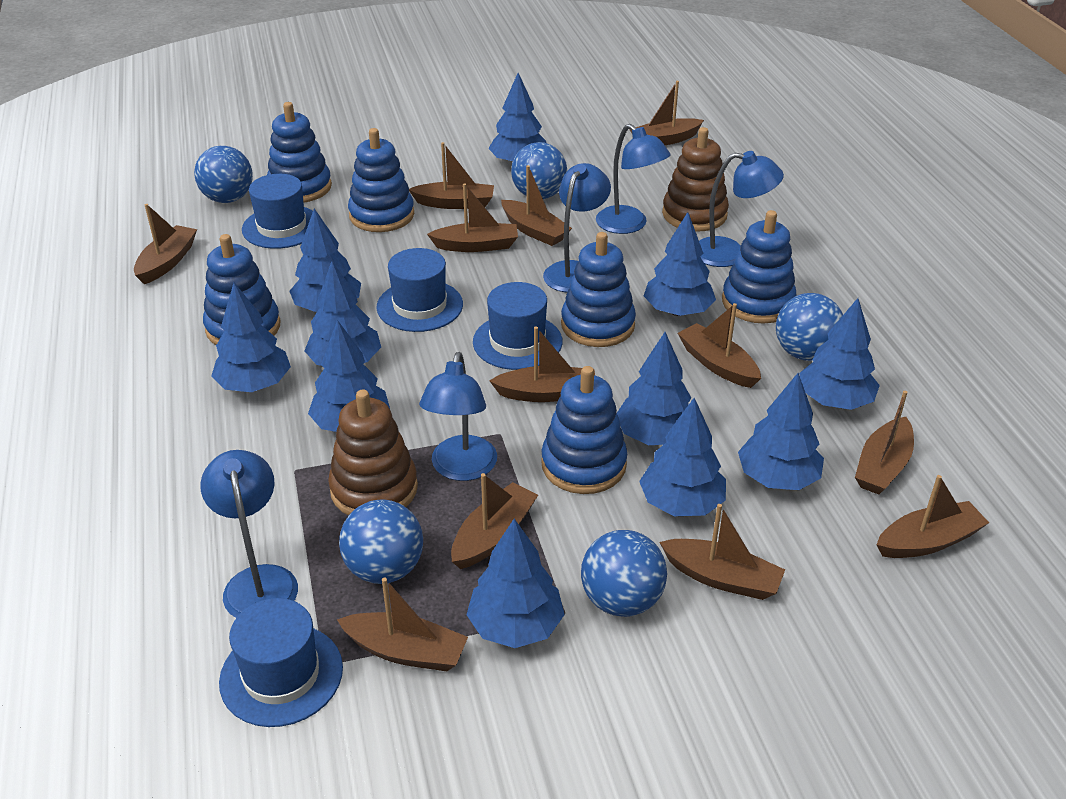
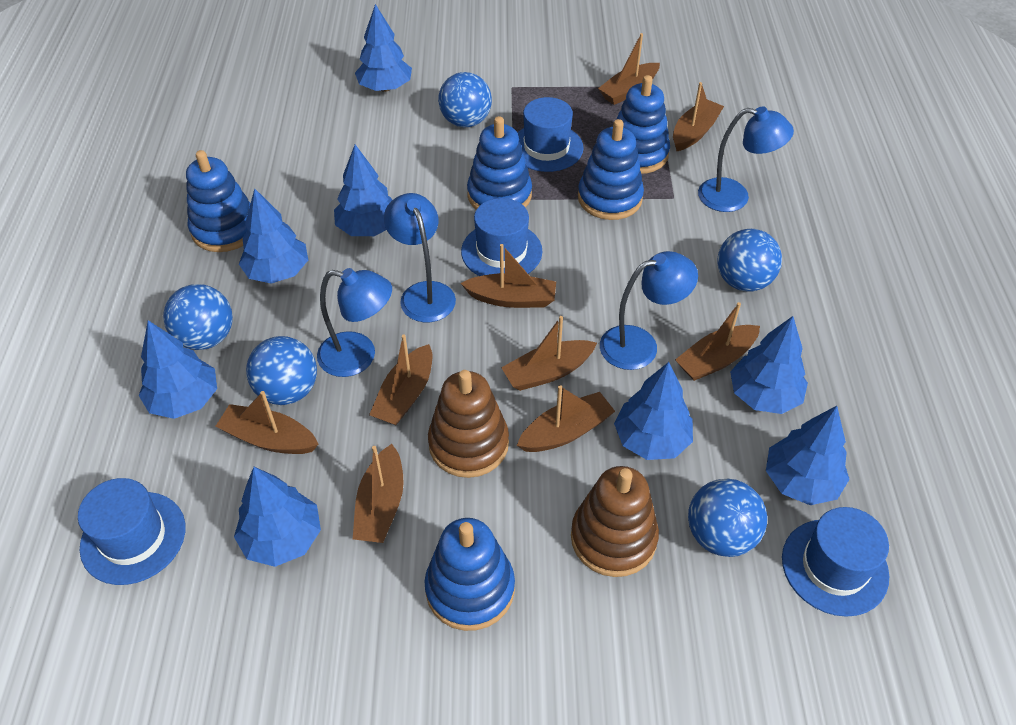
blue lamp: 5 -> 4
blue stacking toy: 6 -> 5
blue tree: 11 -> 8
brown boat: 12 -> 9

